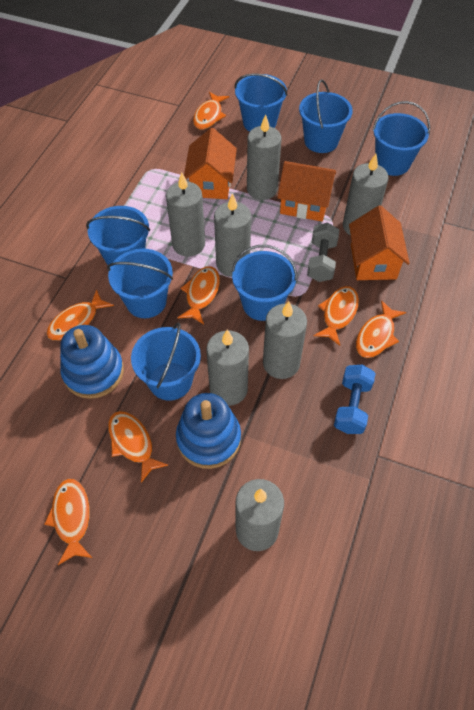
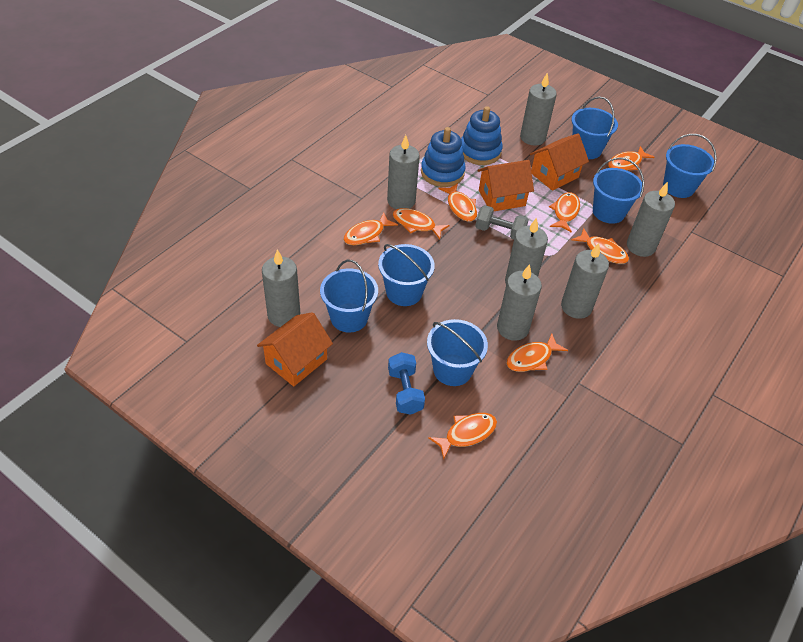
blue bucket: 7 -> 6
orange fish: 7 -> 8

